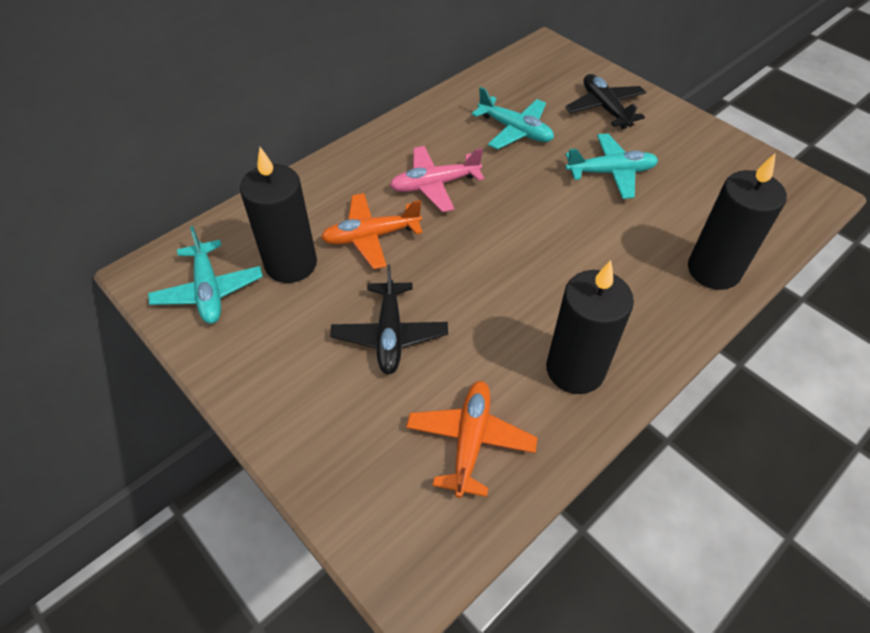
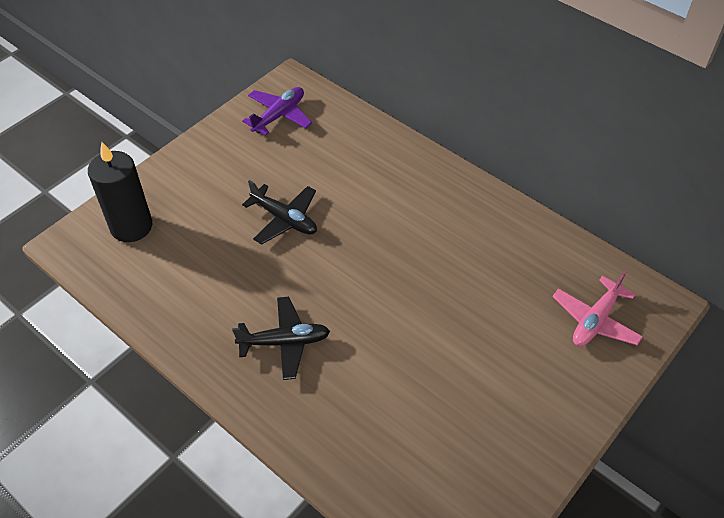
black candle: 3 -> 1
orange plane: 2 -> 0
purple plane: 0 -> 1
turquoise plane: 3 -> 0

